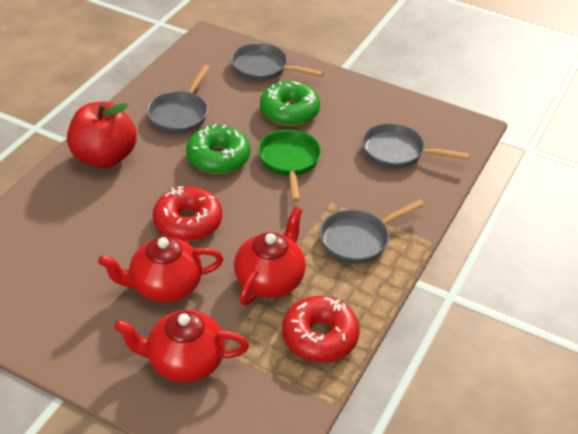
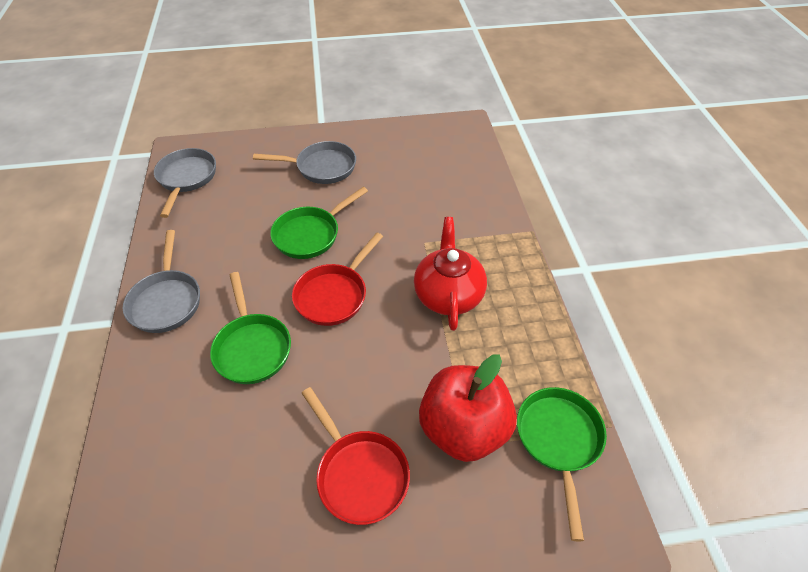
green donut: 2 -> 0
green pan: 1 -> 3
grey pan: 4 -> 3
red donut: 2 -> 0
red pan: 0 -> 2
red teapot: 3 -> 1

